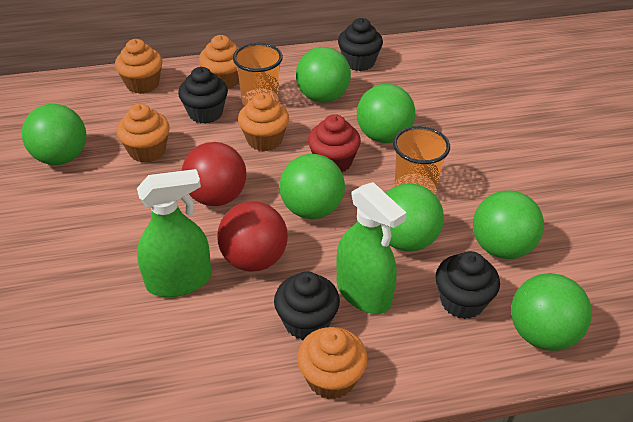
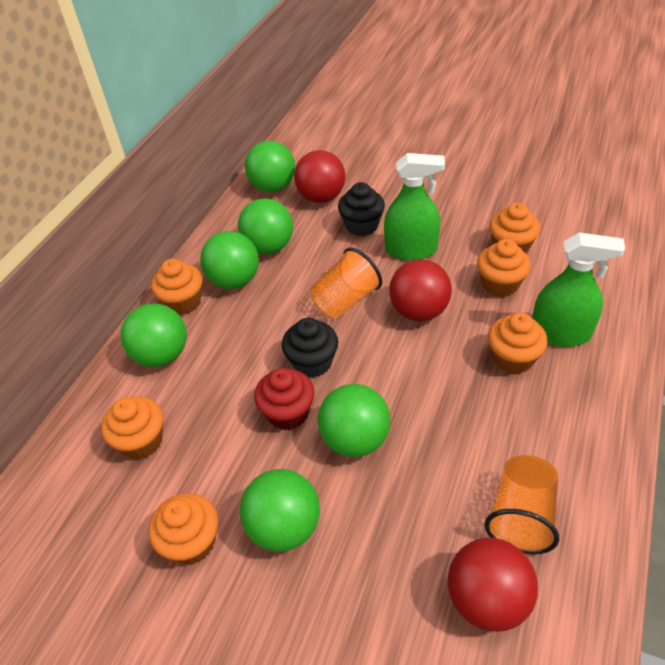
black cupcake: 4 -> 2
green ball: 7 -> 6
orange cupcake: 5 -> 6
red ball: 2 -> 3

